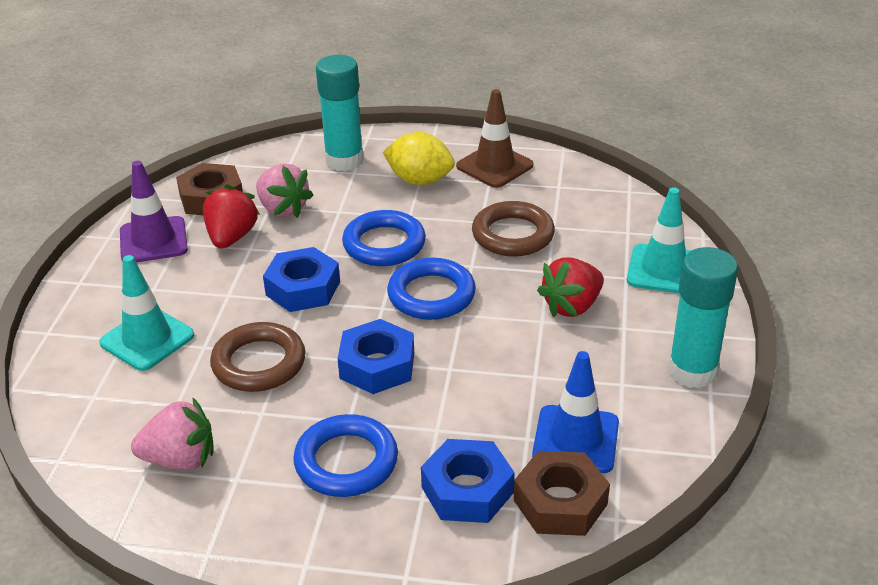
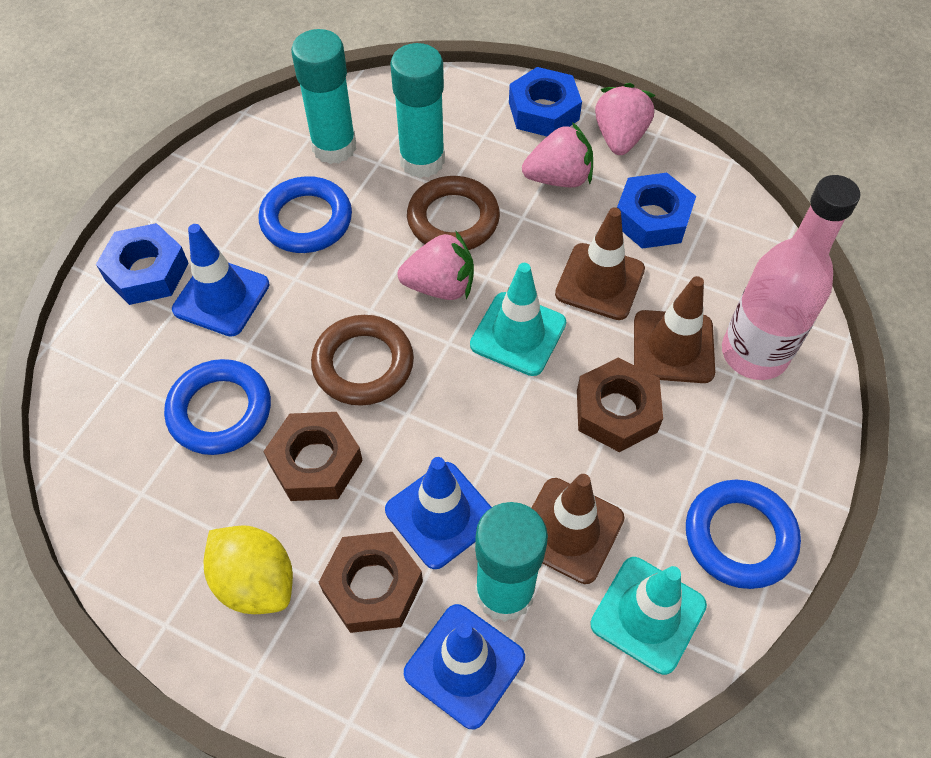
blue traffic cone: 1 -> 3
brown nut: 2 -> 3
brown traffic cone: 1 -> 3
pink bottle: 0 -> 1
pink strawberry: 2 -> 3
purple traffic cone: 1 -> 0
red strawberry: 2 -> 0
turquoise glue stick: 2 -> 3

